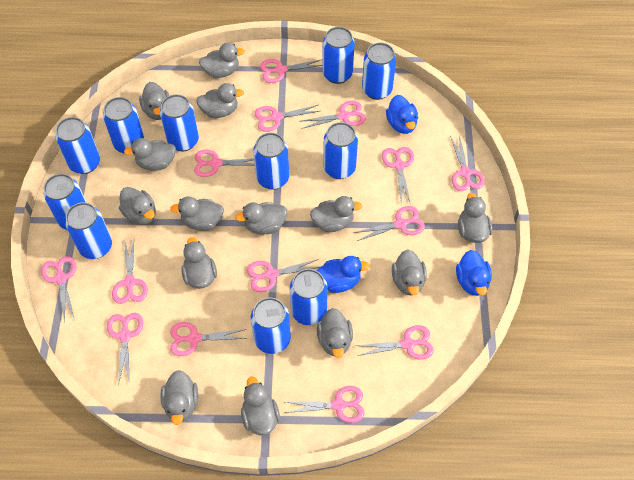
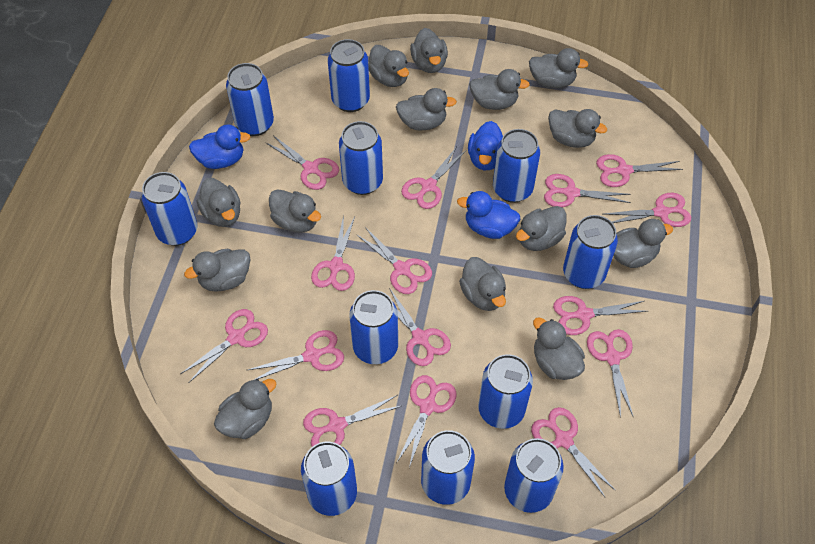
pink scissors: 14 -> 15

